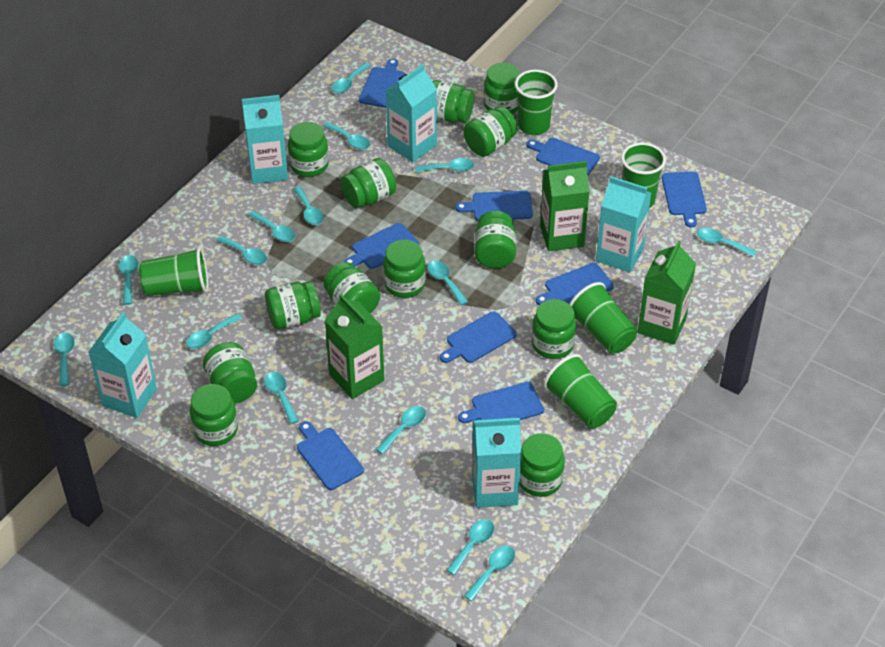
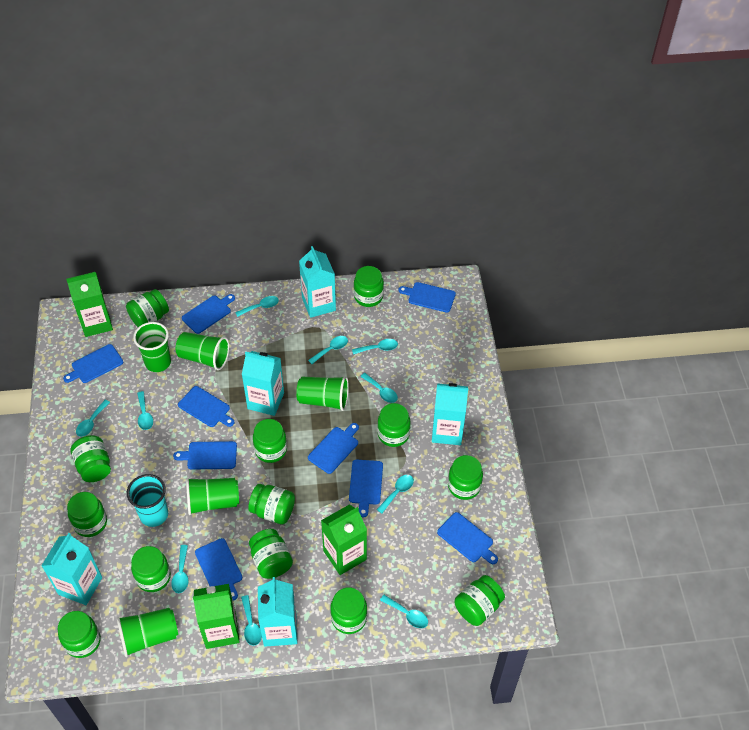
turquoise cup: 0 -> 1
turquoise spoon: 15 -> 10

